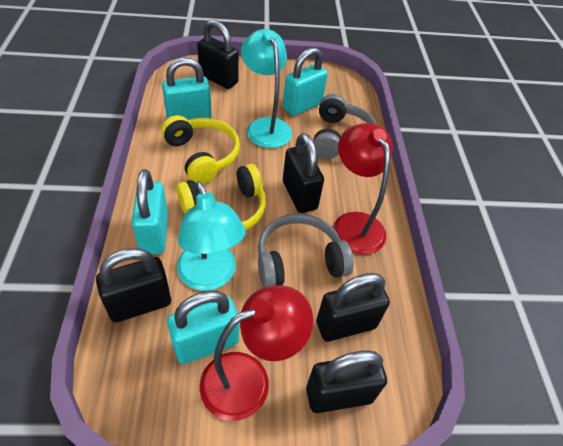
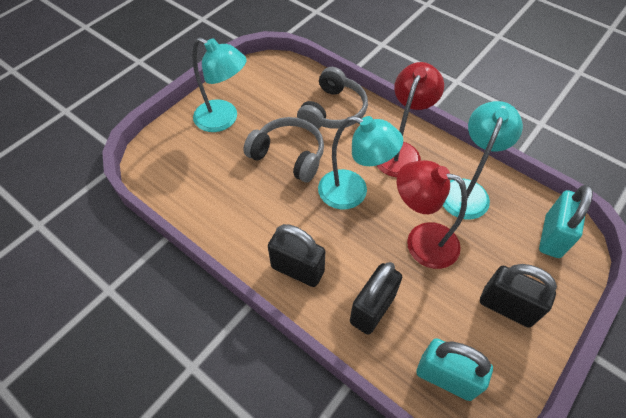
black padlock: 5 -> 3
turquoise lamp: 2 -> 3
turquoise padlock: 4 -> 2
yellow headphones: 2 -> 0

